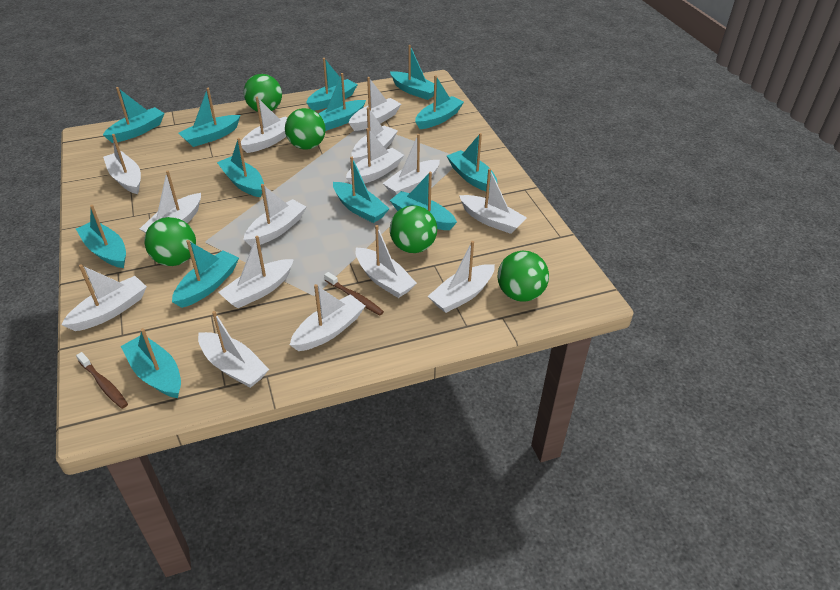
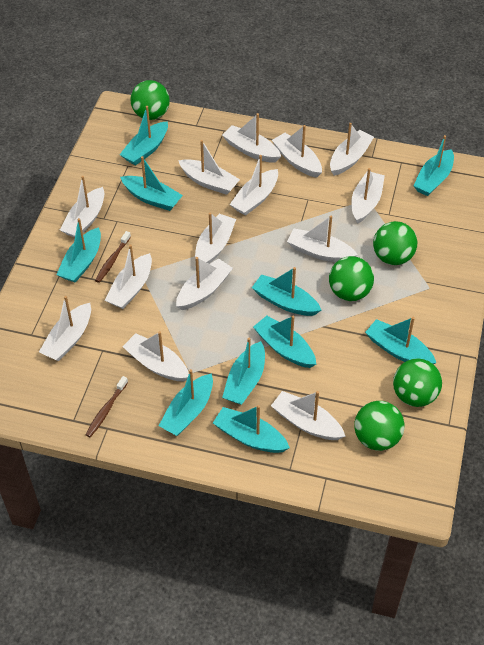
turquoise boat: 13 -> 10
white boat: 15 -> 14

